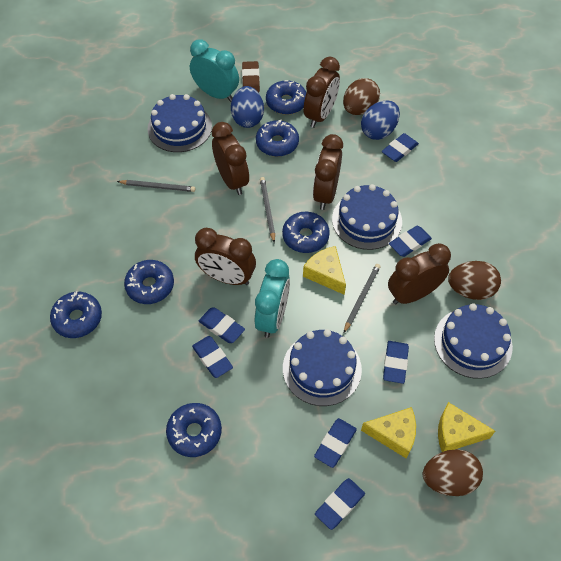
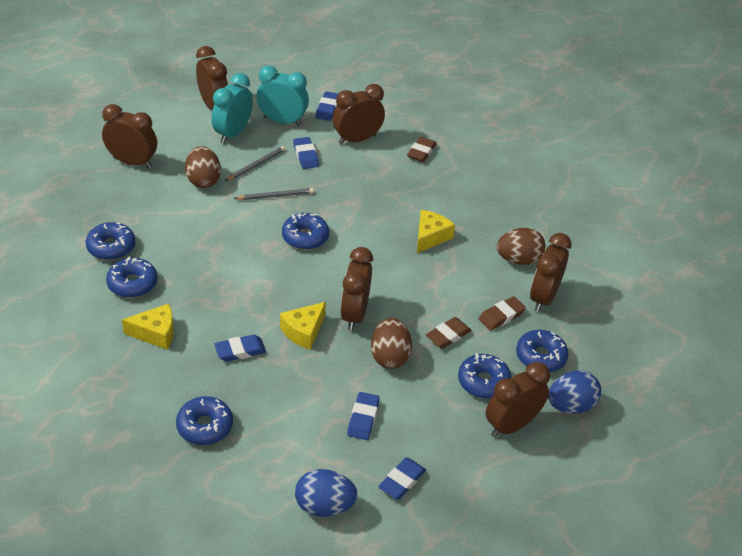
blue cake: 4 -> 0
blue eraser: 7 -> 5
brown clock: 5 -> 6
brown eraser: 1 -> 3
grey pencil: 3 -> 2

